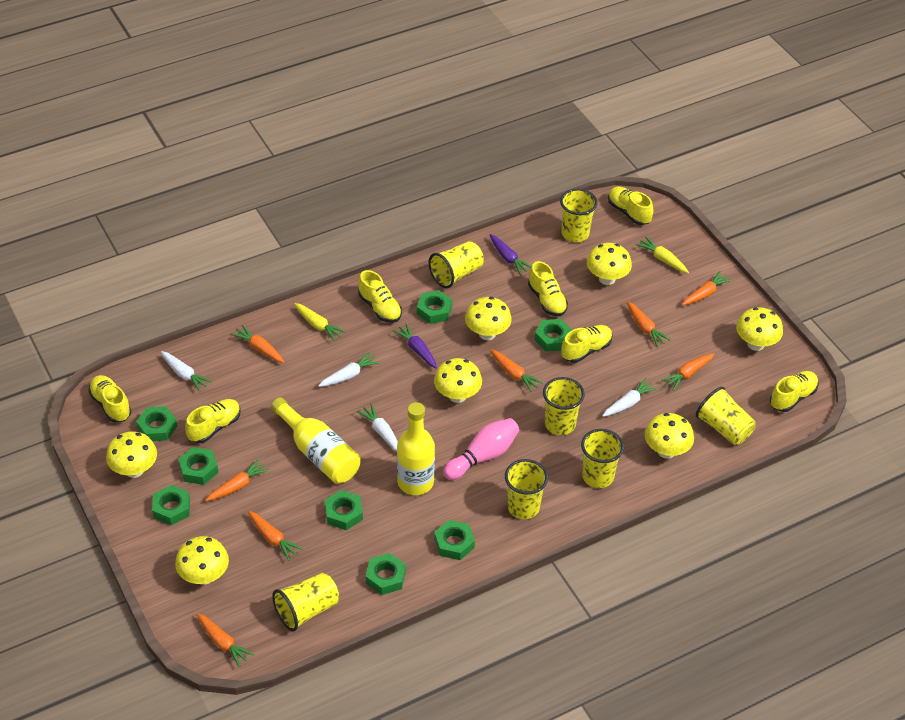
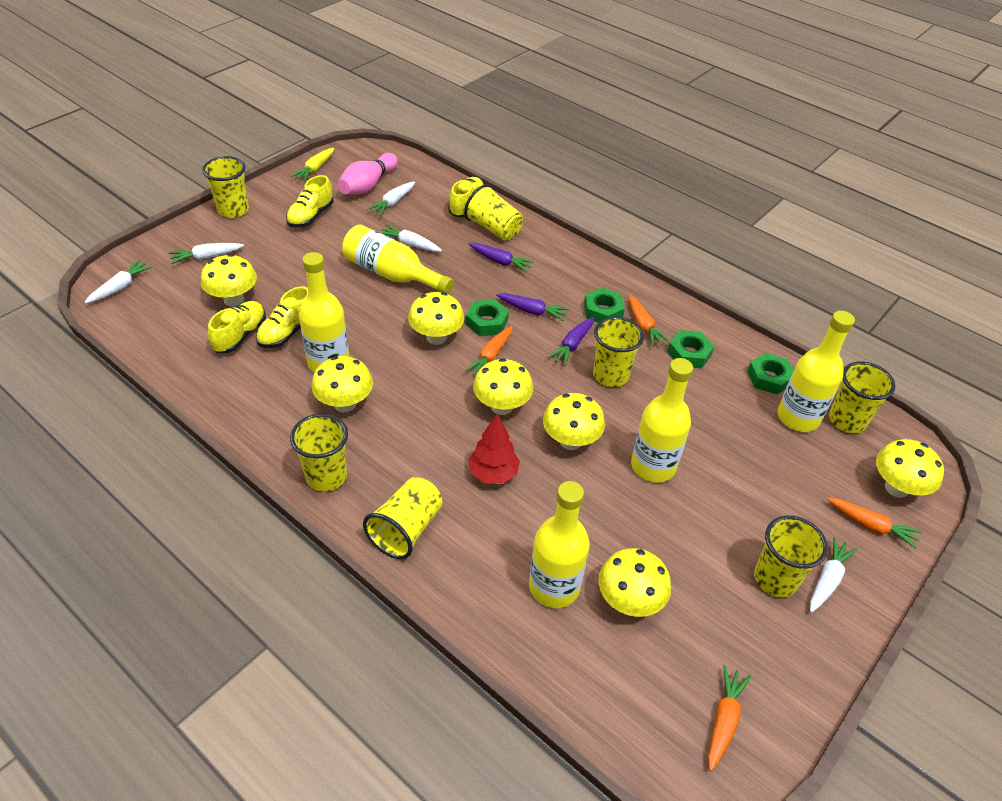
green nut: 8 -> 4
orange carrot: 8 -> 4
purple carrot: 2 -> 3
red tree: 0 -> 1
white carrot: 4 -> 5
yellow bottle: 2 -> 5
yellow carrot: 2 -> 1
yellow shoe: 7 -> 4

